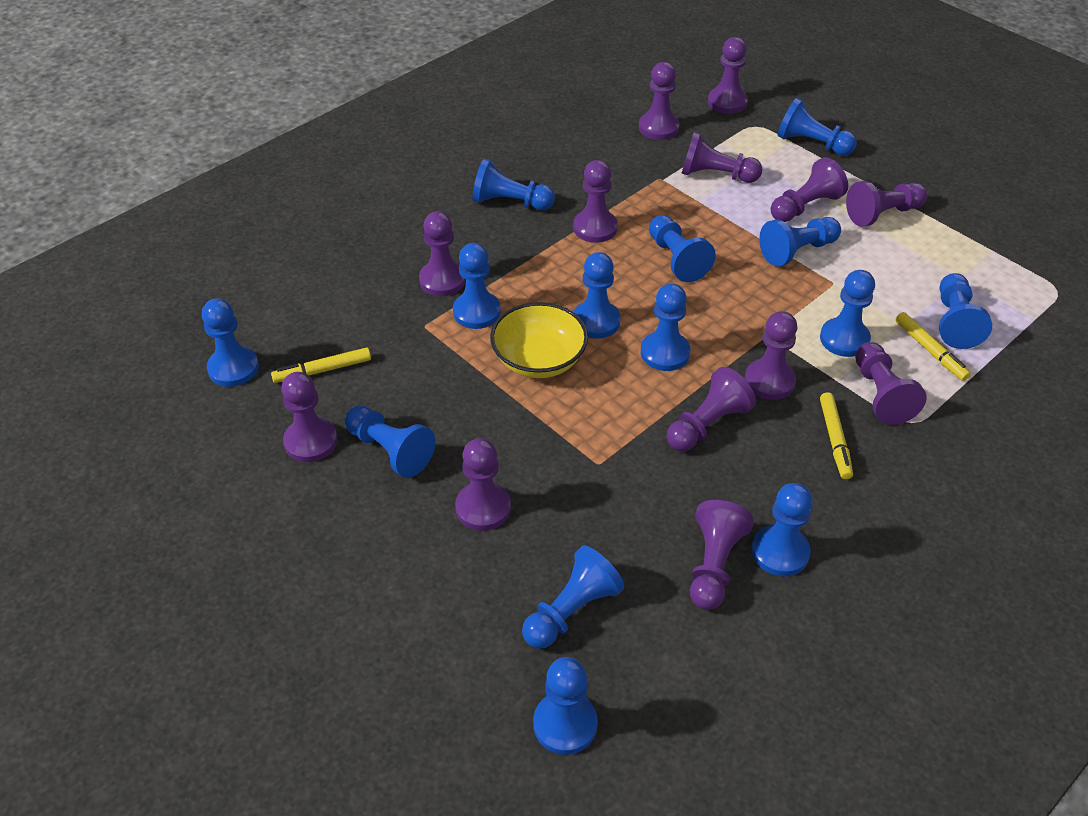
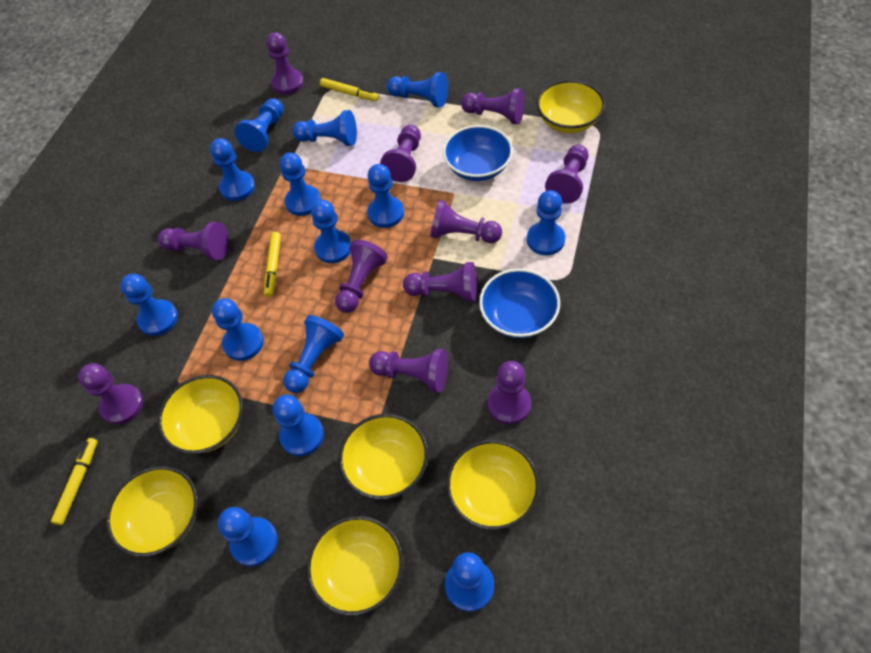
blue bowl: 0 -> 2
purple pawn: 13 -> 11
yellow bowl: 1 -> 6

